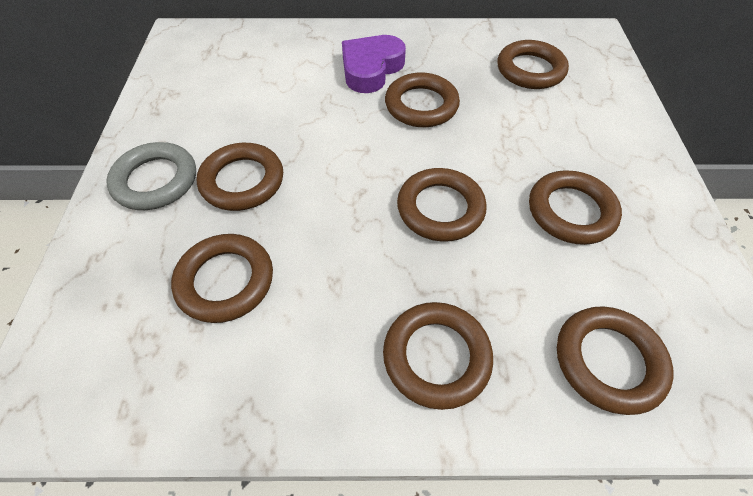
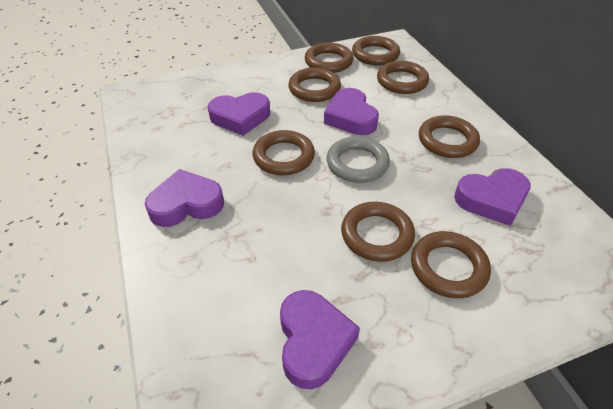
purple heart: 1 -> 5

